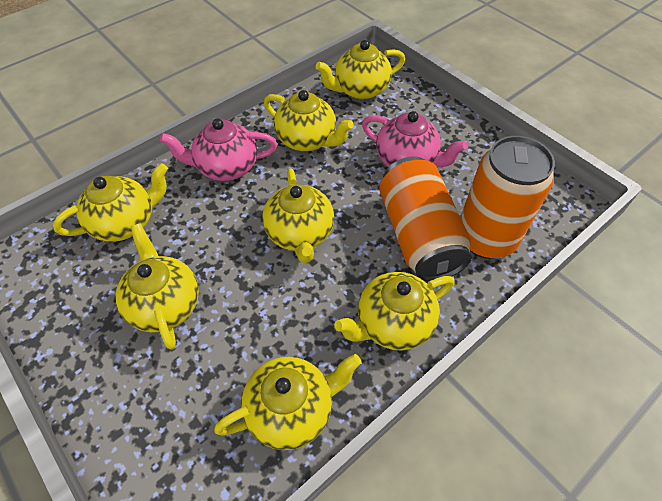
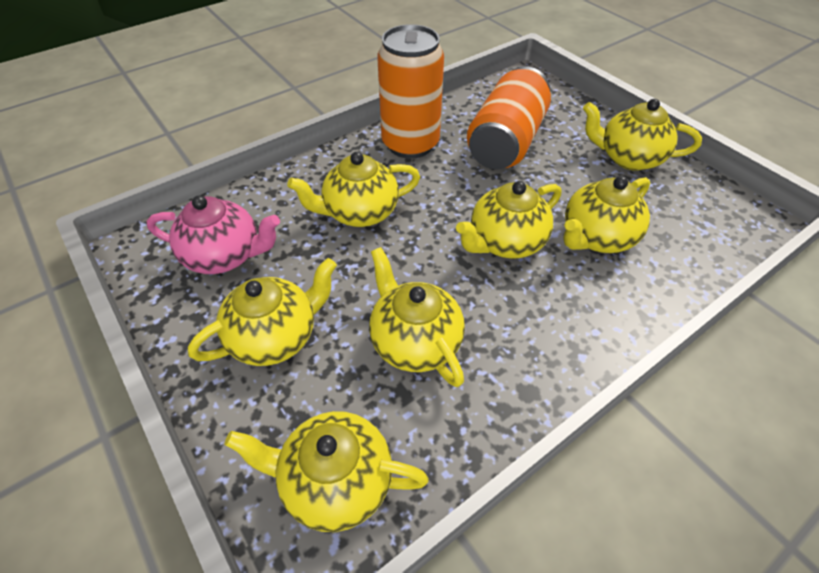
pink teapot: 2 -> 1

